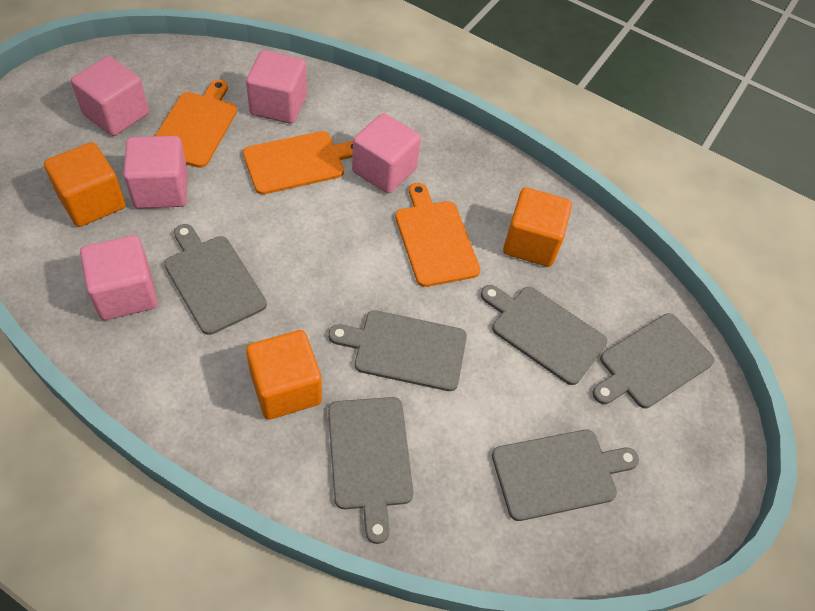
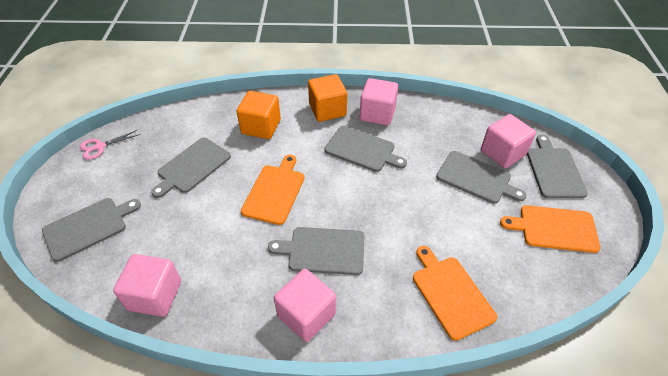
orange cube: 3 -> 2
pink cube: 5 -> 4
pink scissors: 0 -> 1

